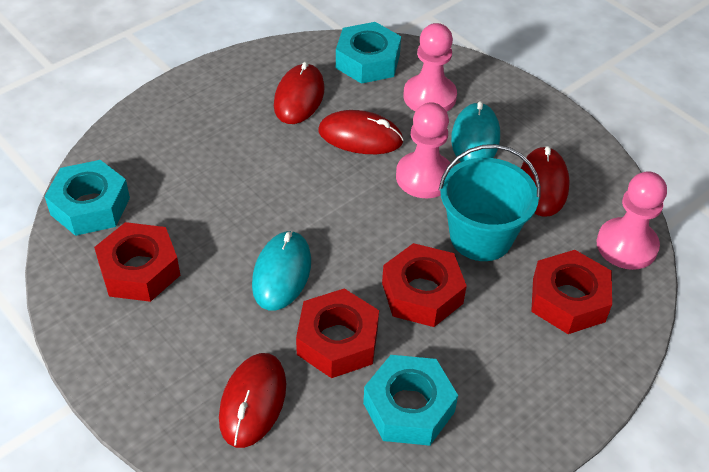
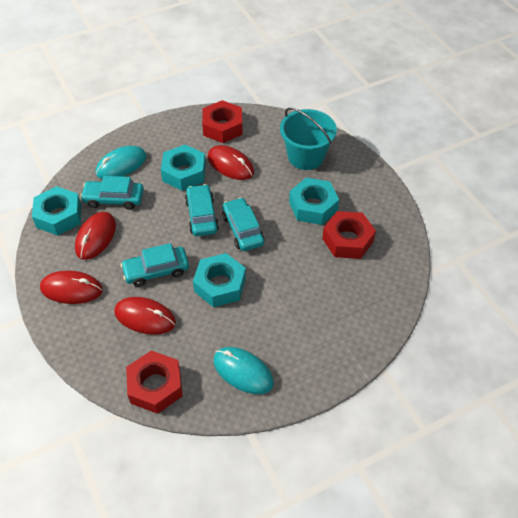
pink pawn: 3 -> 0
red nut: 4 -> 3
turquoise car: 0 -> 4
turquoise nut: 3 -> 4

